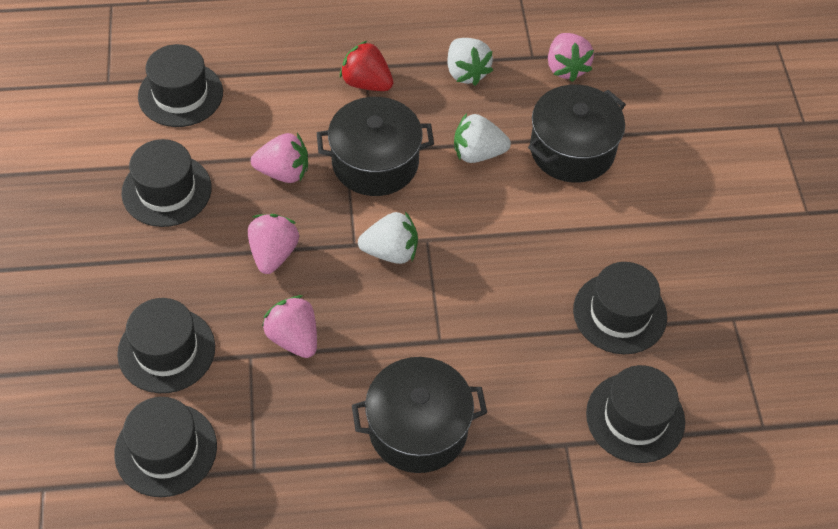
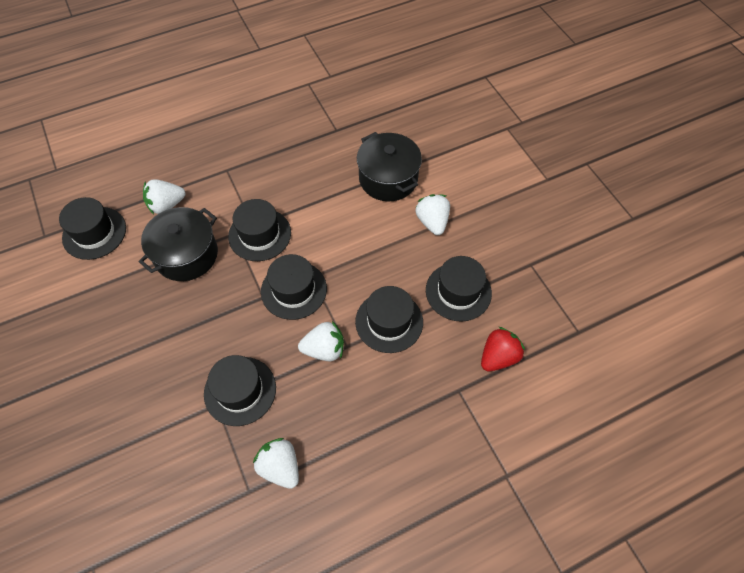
black pot: 3 -> 2
pink strawberry: 4 -> 0
white strawberry: 3 -> 4

